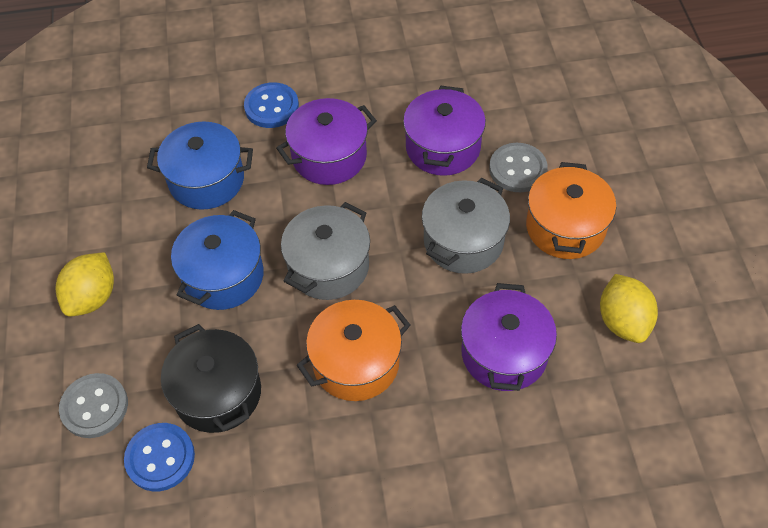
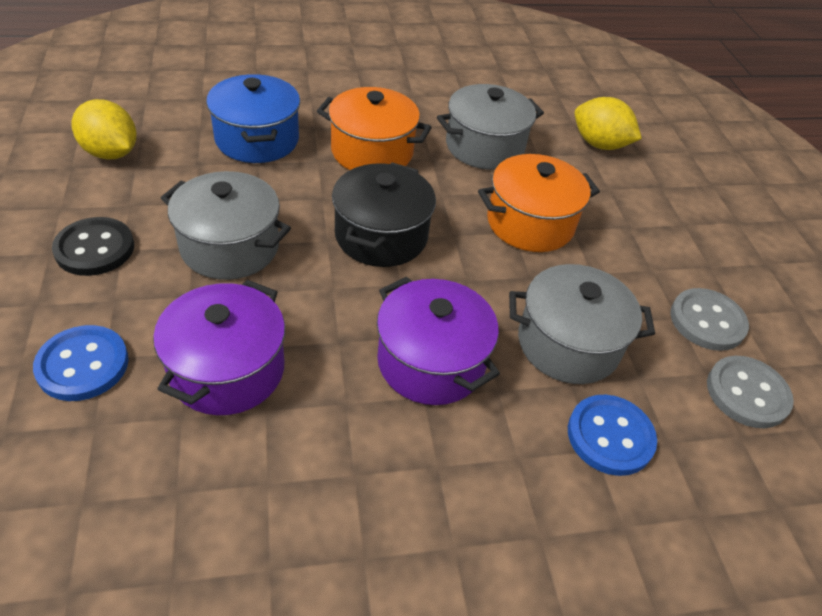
black button: 0 -> 1
blue pot: 2 -> 1
grey pot: 2 -> 3
purple pot: 3 -> 2

